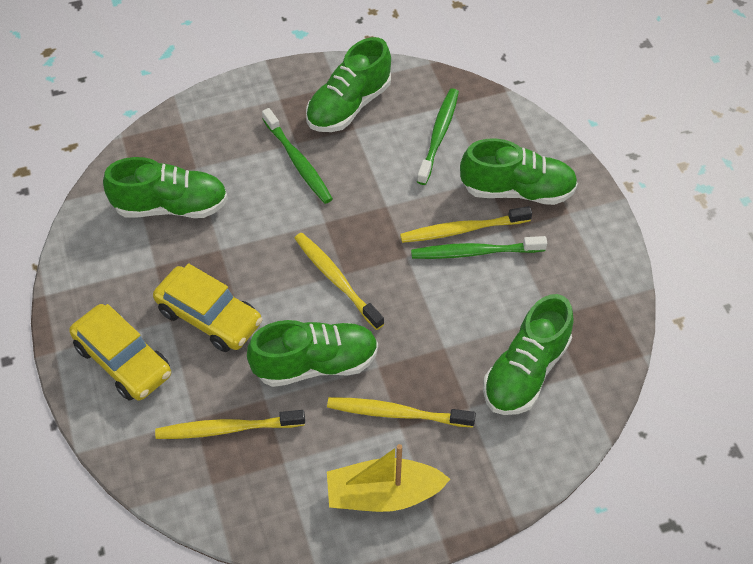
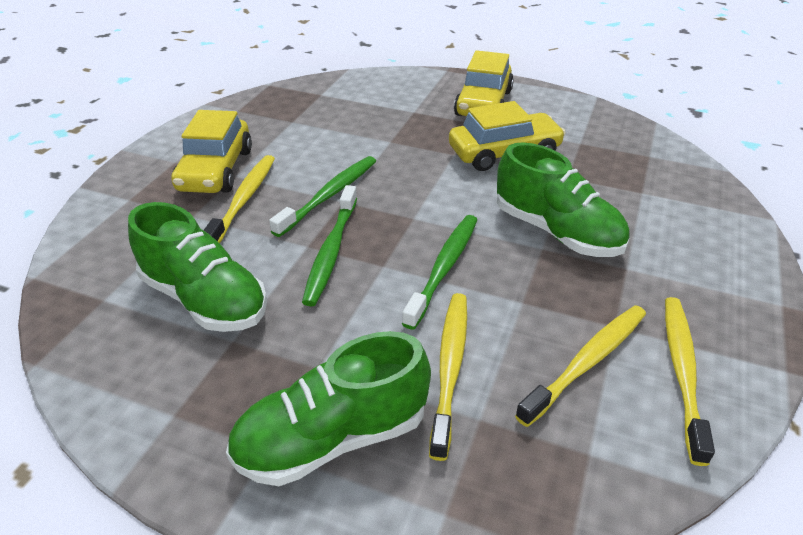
green shoe: 5 -> 3
yellow boat: 1 -> 0
yellow car: 2 -> 3

